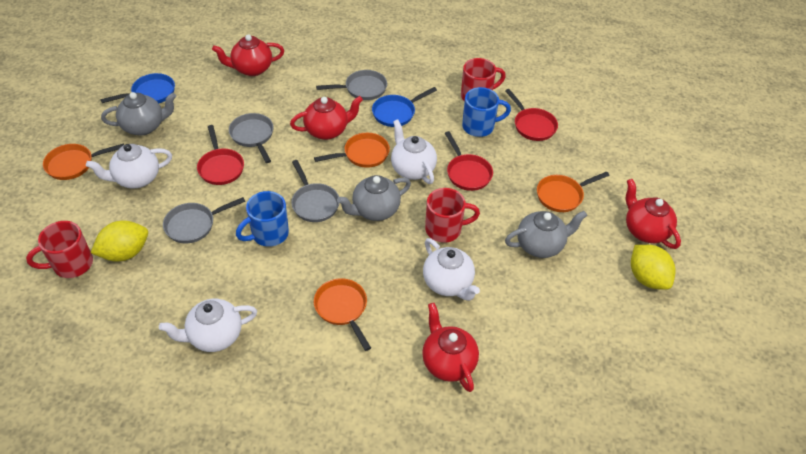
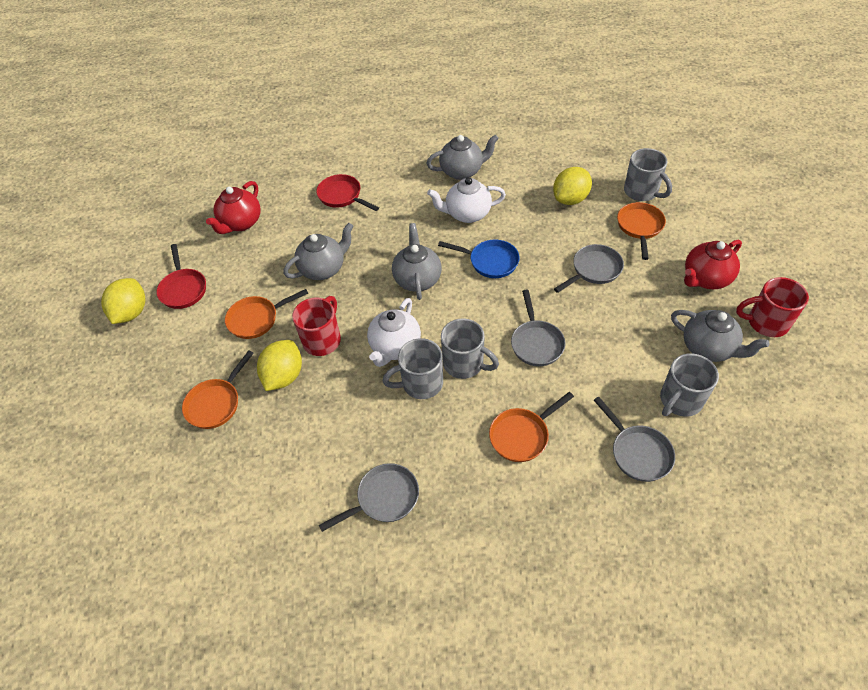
blue mug: 2 -> 0
blue pan: 2 -> 1
grey mug: 0 -> 4
grey teapot: 3 -> 4
red mug: 3 -> 2
red pan: 3 -> 2
red teapot: 4 -> 2
white teapot: 4 -> 2
yellow lemon: 2 -> 3

